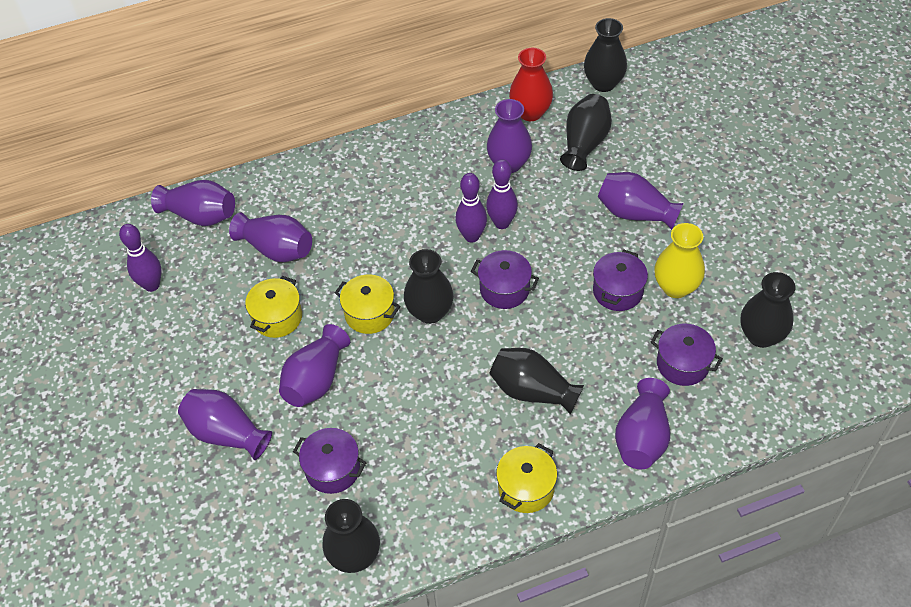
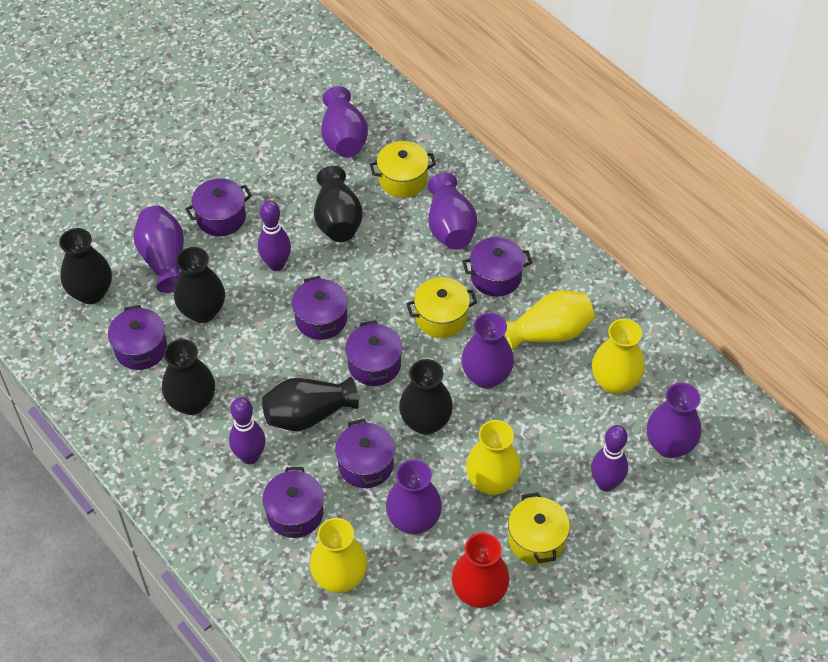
purple pot: 4 -> 7
purple vase: 7 -> 6
yellow vase: 1 -> 4

